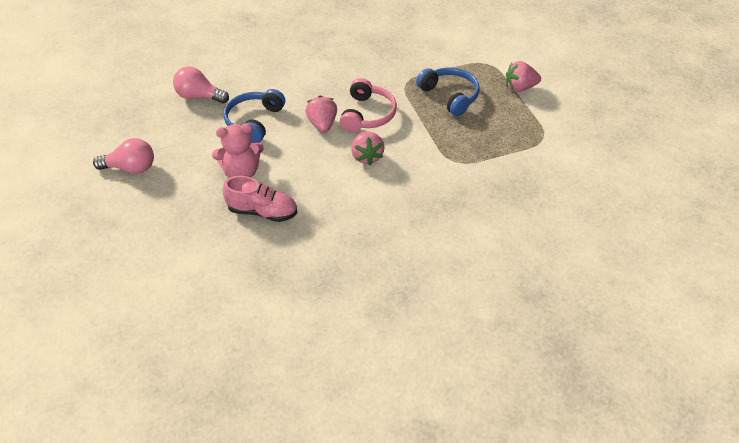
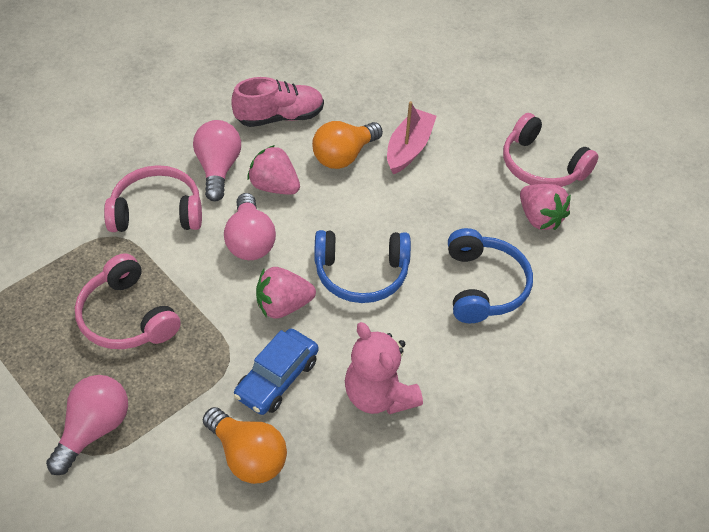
blue car: 0 -> 1
orange light bulb: 0 -> 2
pink boat: 0 -> 1
pink headphones: 1 -> 3
pink light bulb: 2 -> 3

